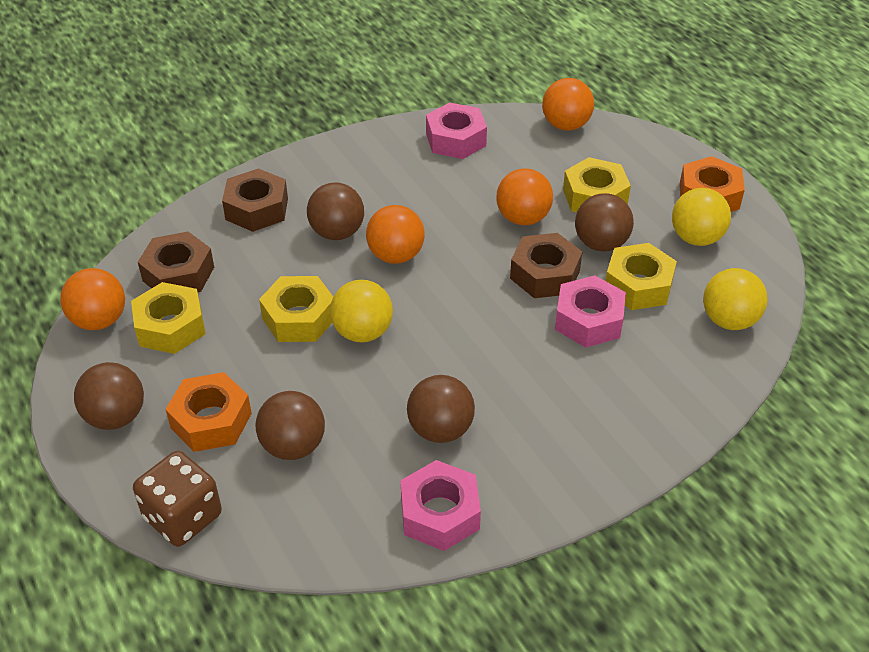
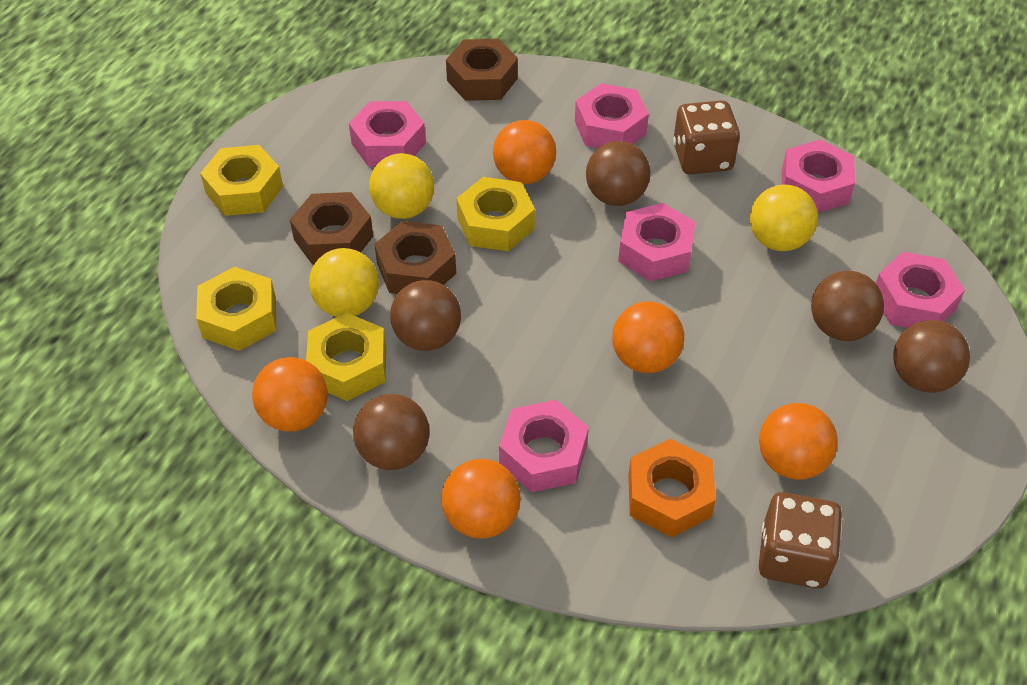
brown dice: 1 -> 2
orange ball: 4 -> 5
orange nut: 2 -> 1
pink nut: 3 -> 6

